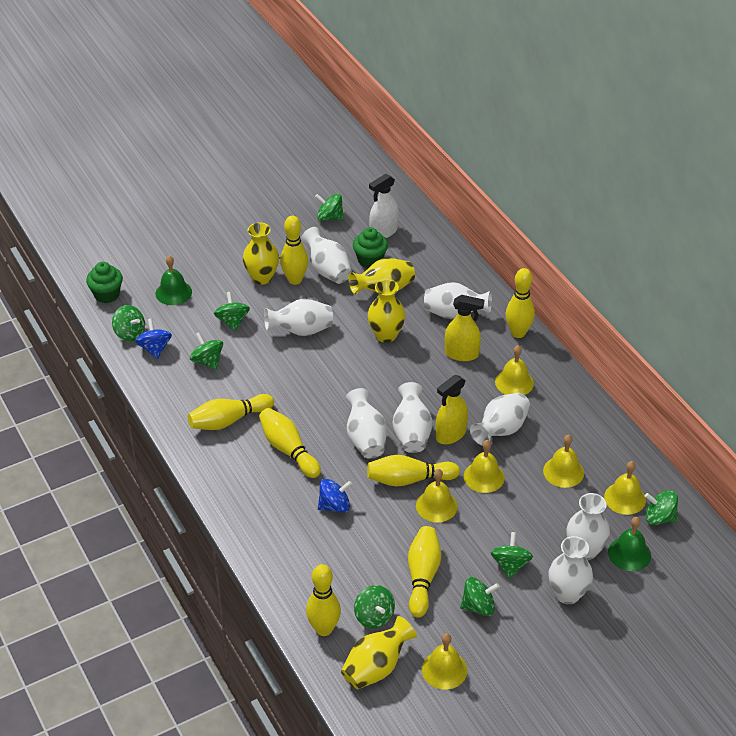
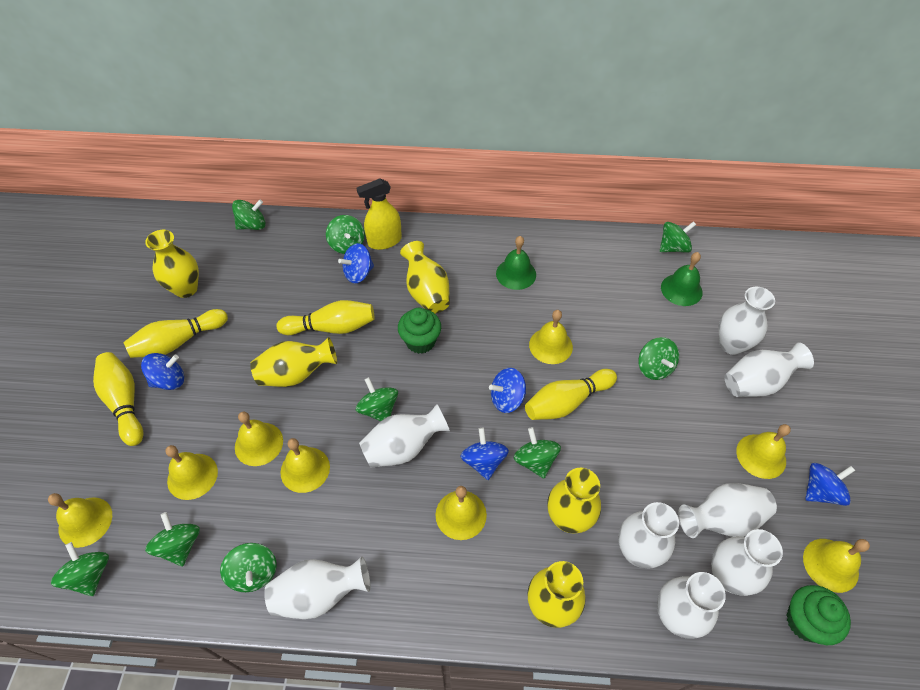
blue spinning top: 2 -> 5
green spinning top: 8 -> 9
white spray bottle: 1 -> 0
yellow bell: 6 -> 8
yellow bowling pin: 7 -> 4
yellow spray bottle: 2 -> 1
yellow vase: 4 -> 5

